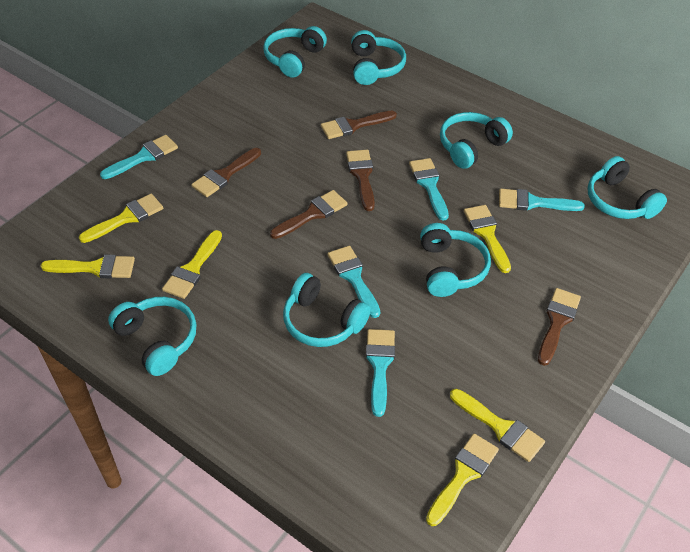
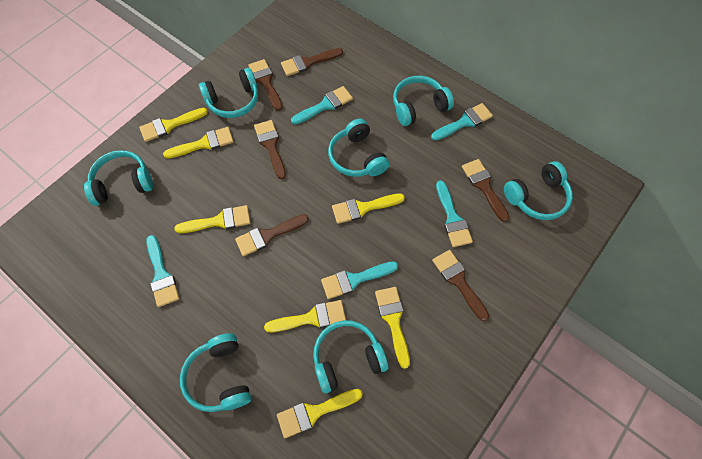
brown brush: 5 -> 6
yellow brush: 6 -> 7

